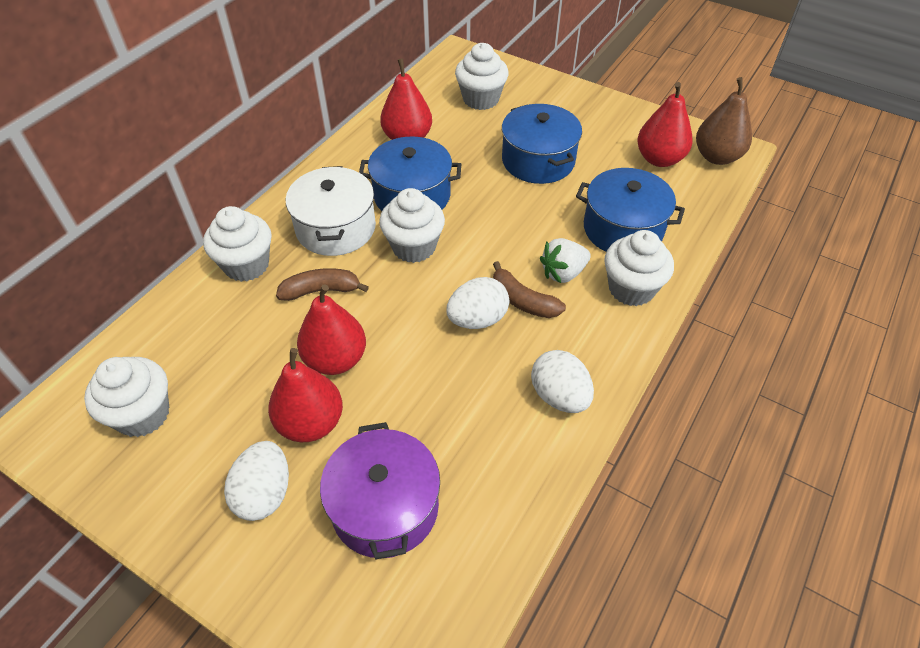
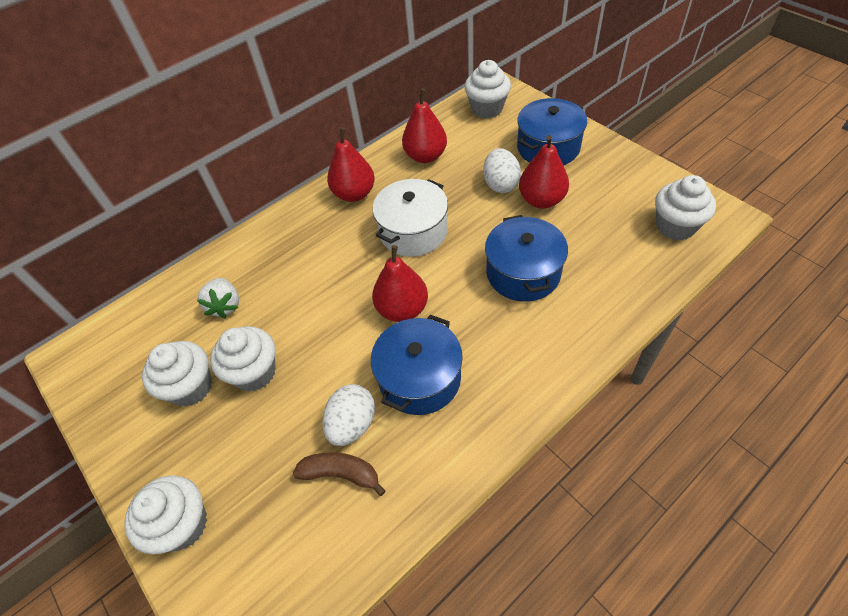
brown banana: 2 -> 1
brown pear: 1 -> 0
purple pot: 1 -> 0
white egg: 3 -> 2

